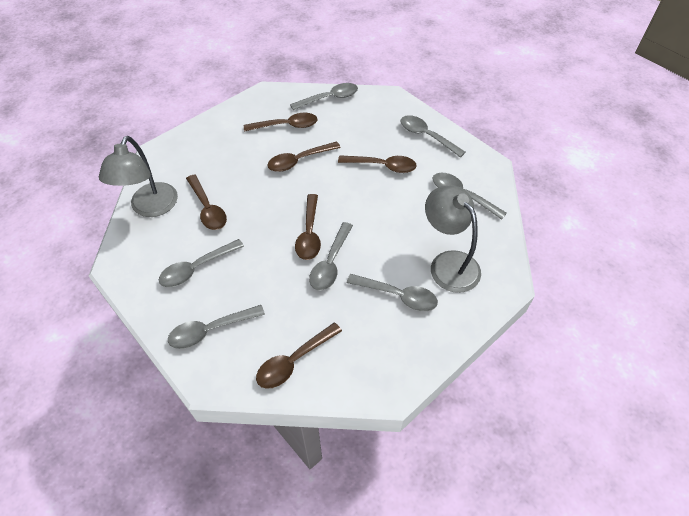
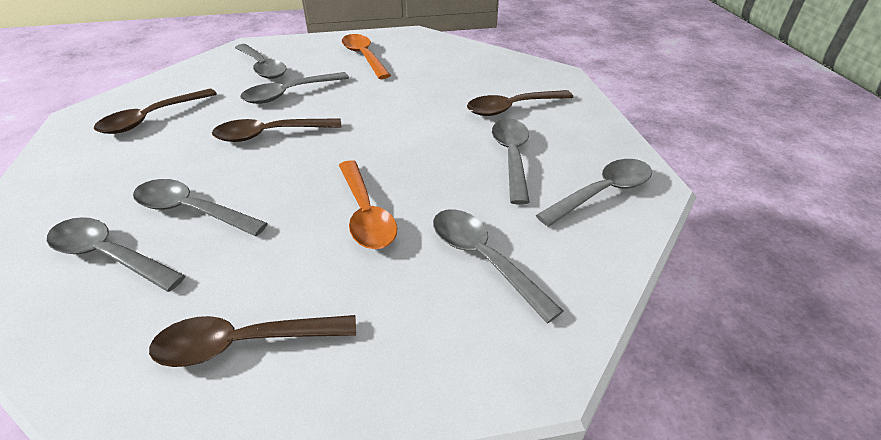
brown spoon: 6 -> 4
grey lamp: 2 -> 0
orange spoon: 0 -> 2

